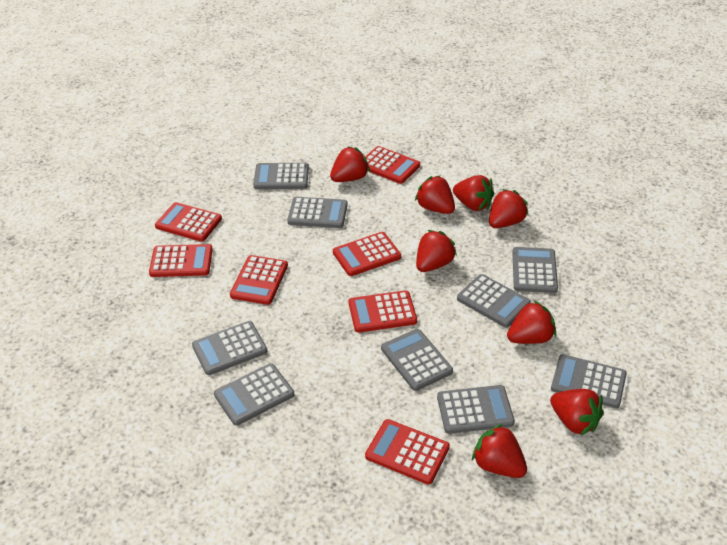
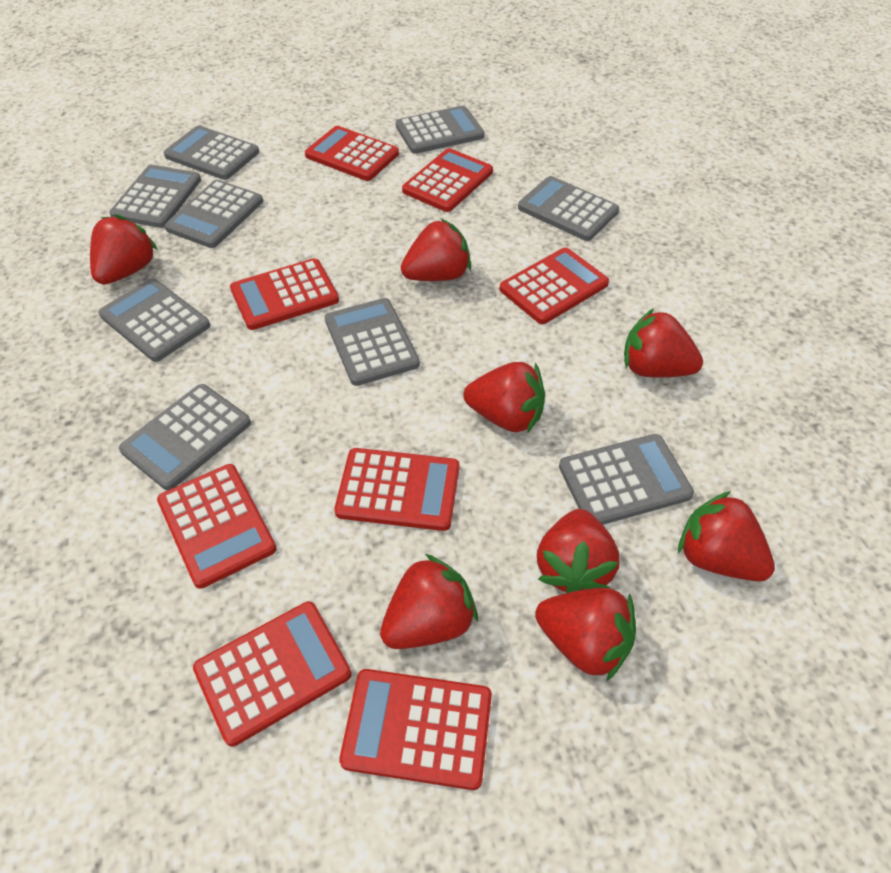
red calculator: 7 -> 8

